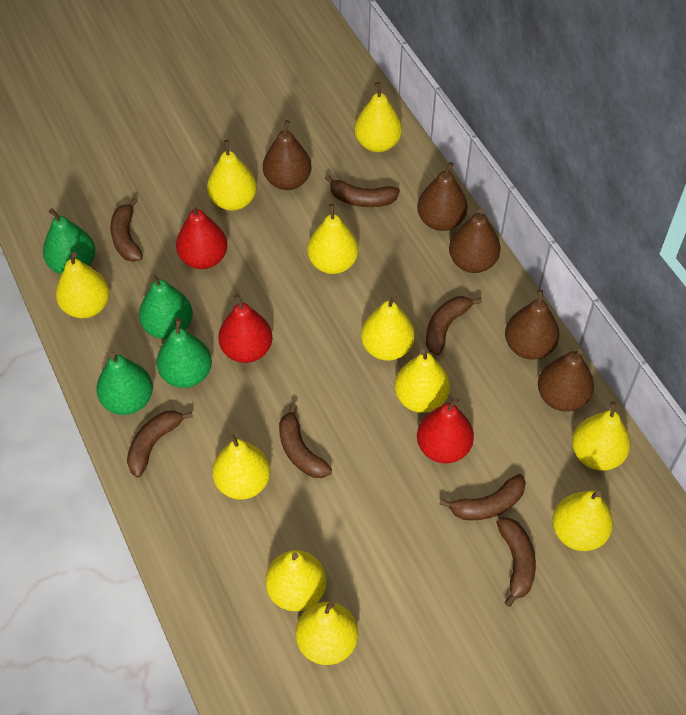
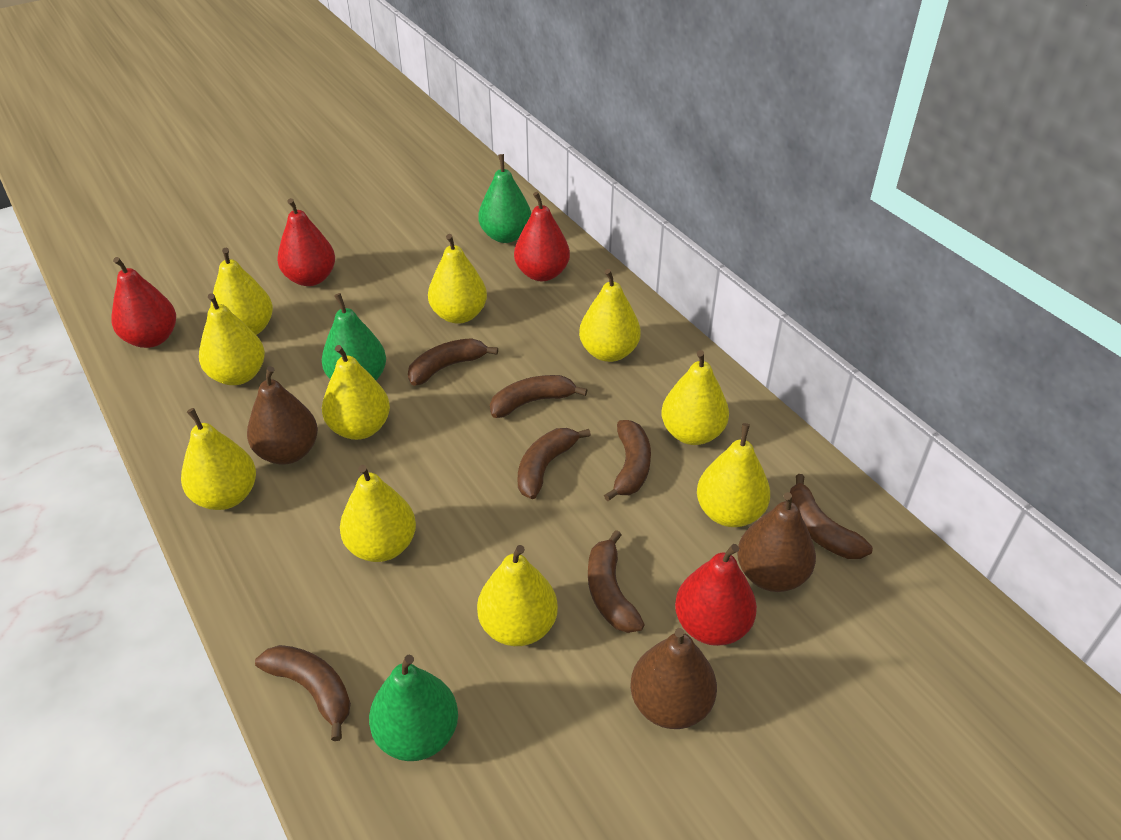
brown pear: 5 -> 3
green pear: 4 -> 3
red pear: 3 -> 4
yellow pear: 11 -> 10

